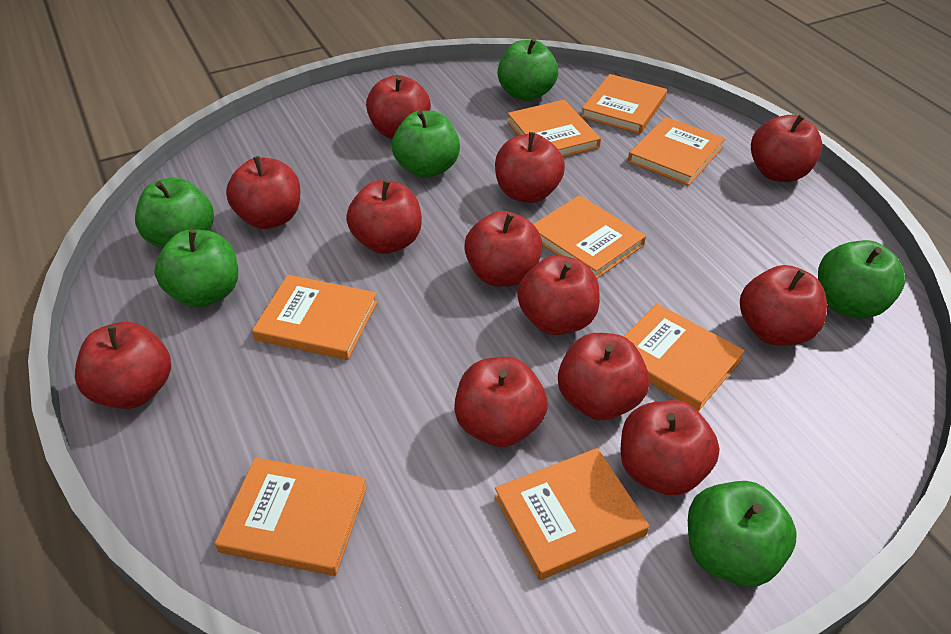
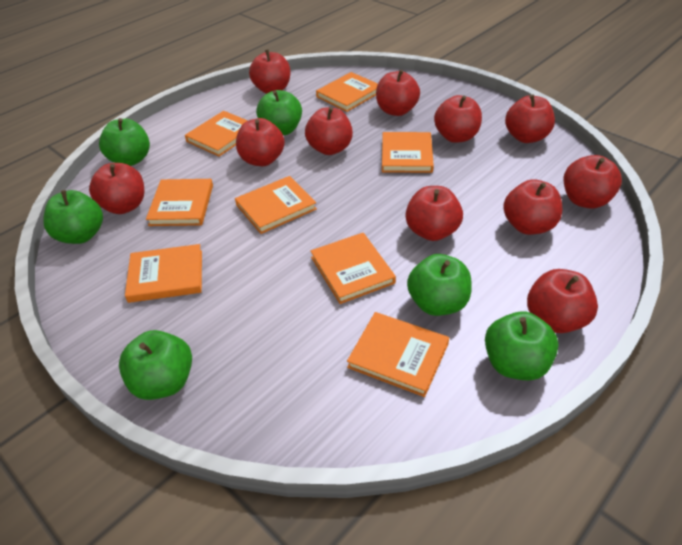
red apple: 12 -> 11

